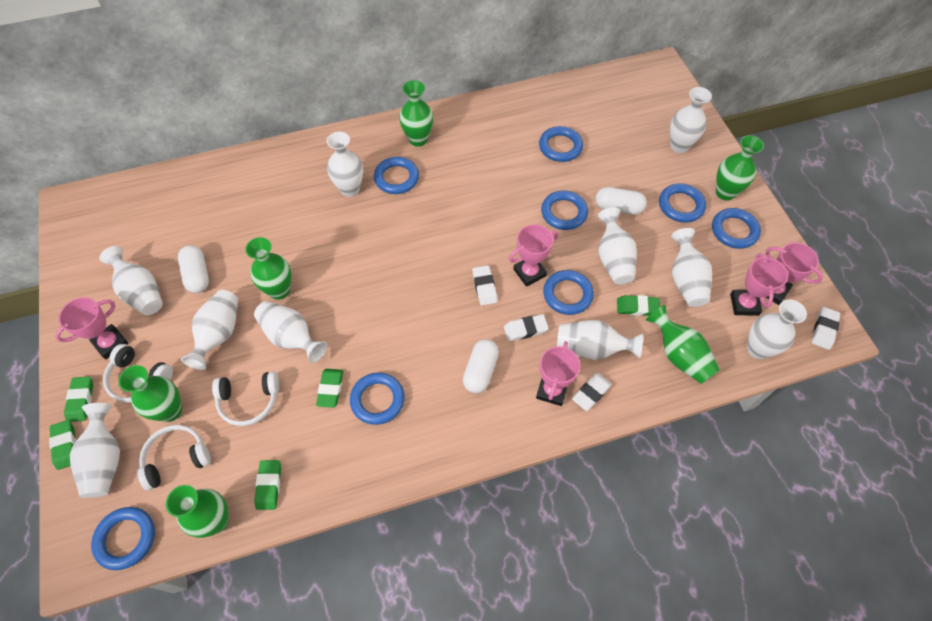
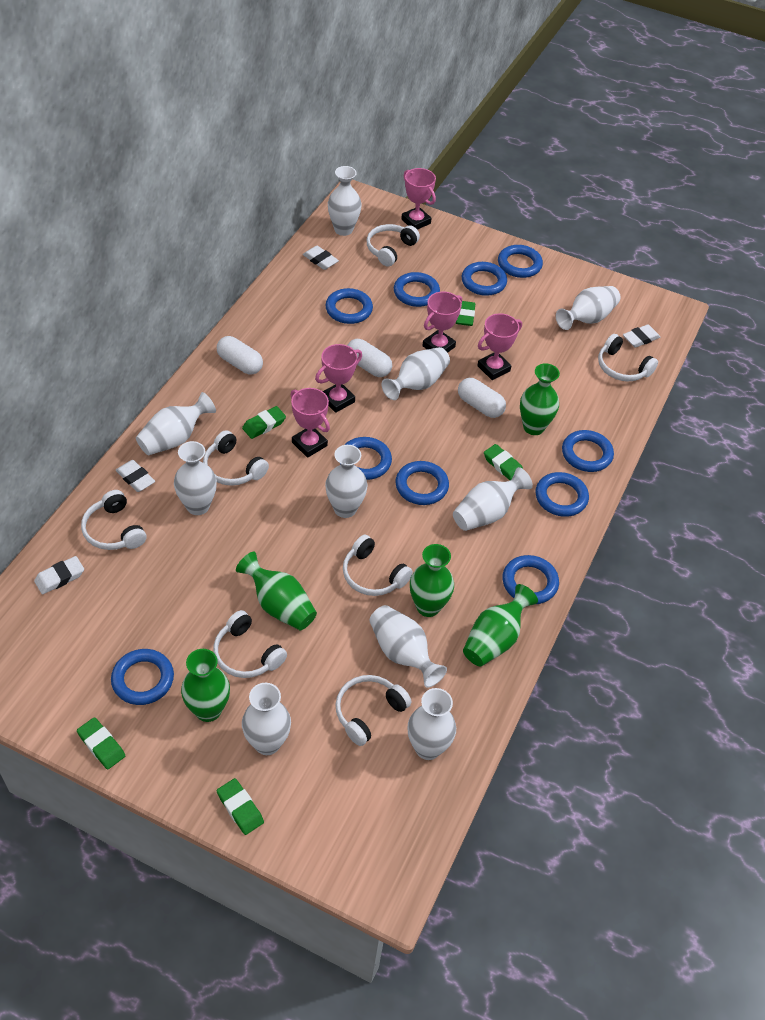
blue ring: 8 -> 10
green vase: 6 -> 5
white headphones: 3 -> 7

